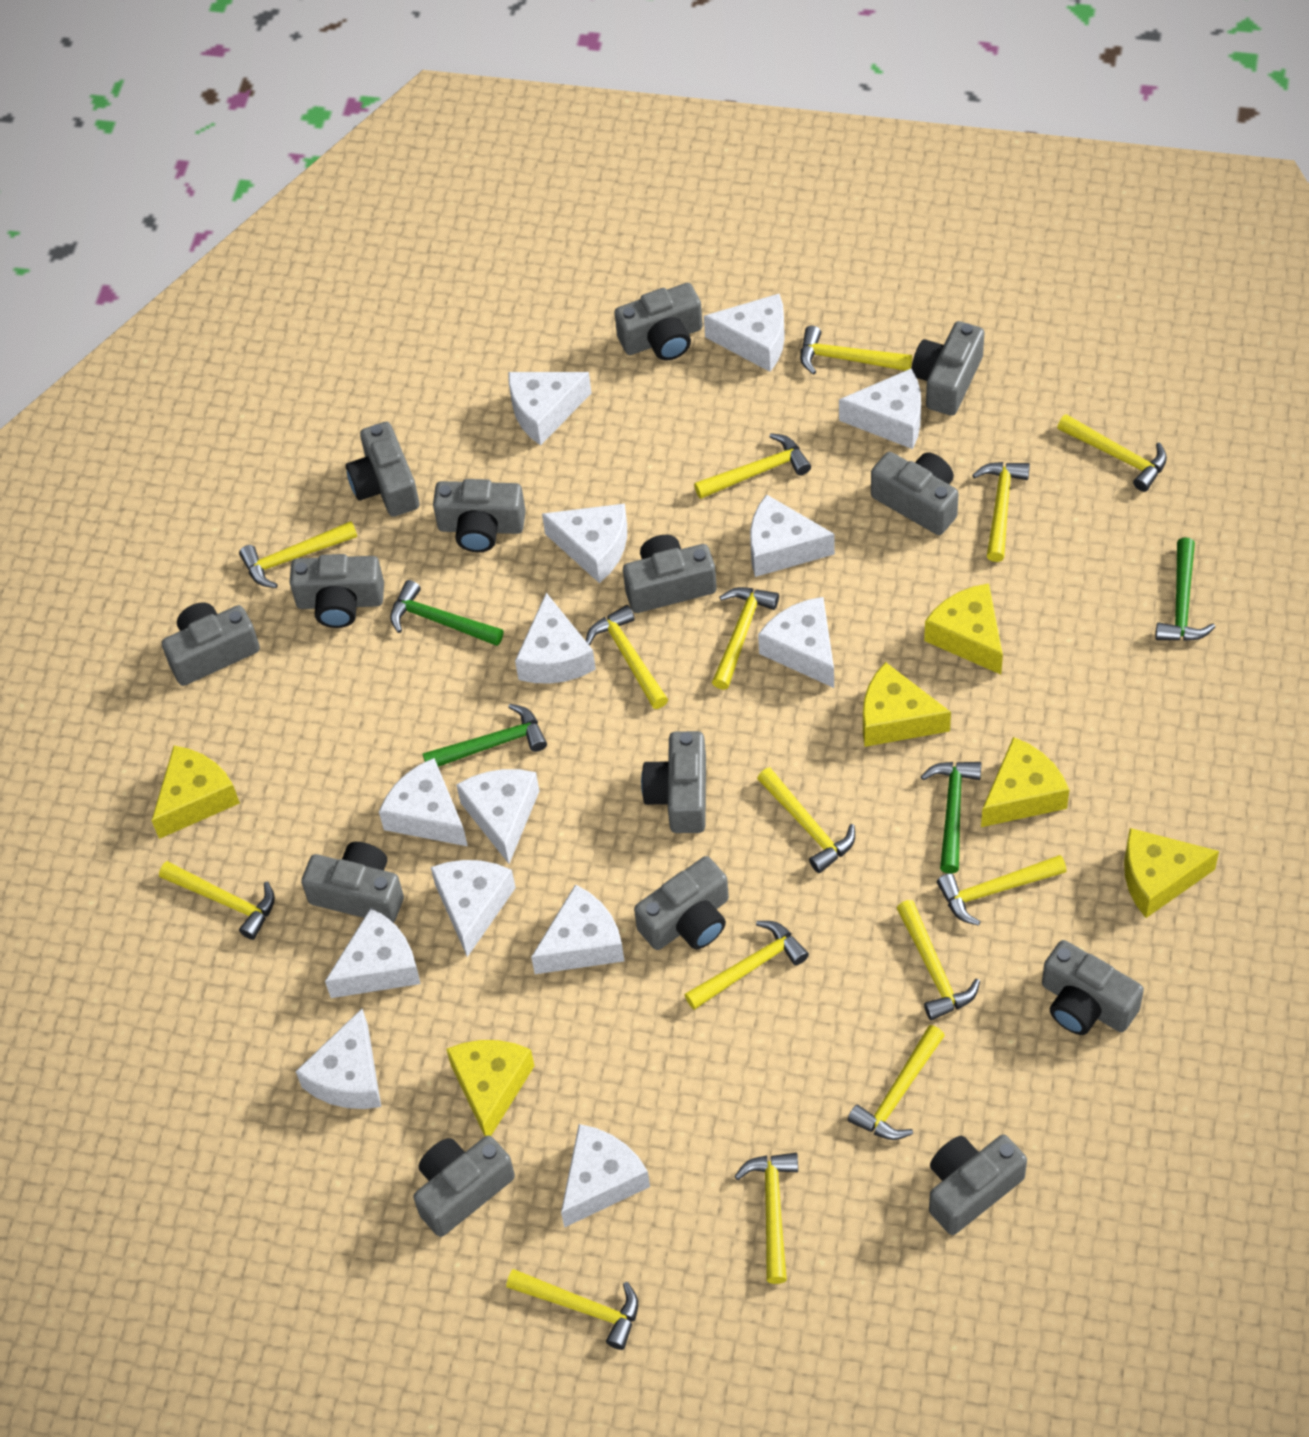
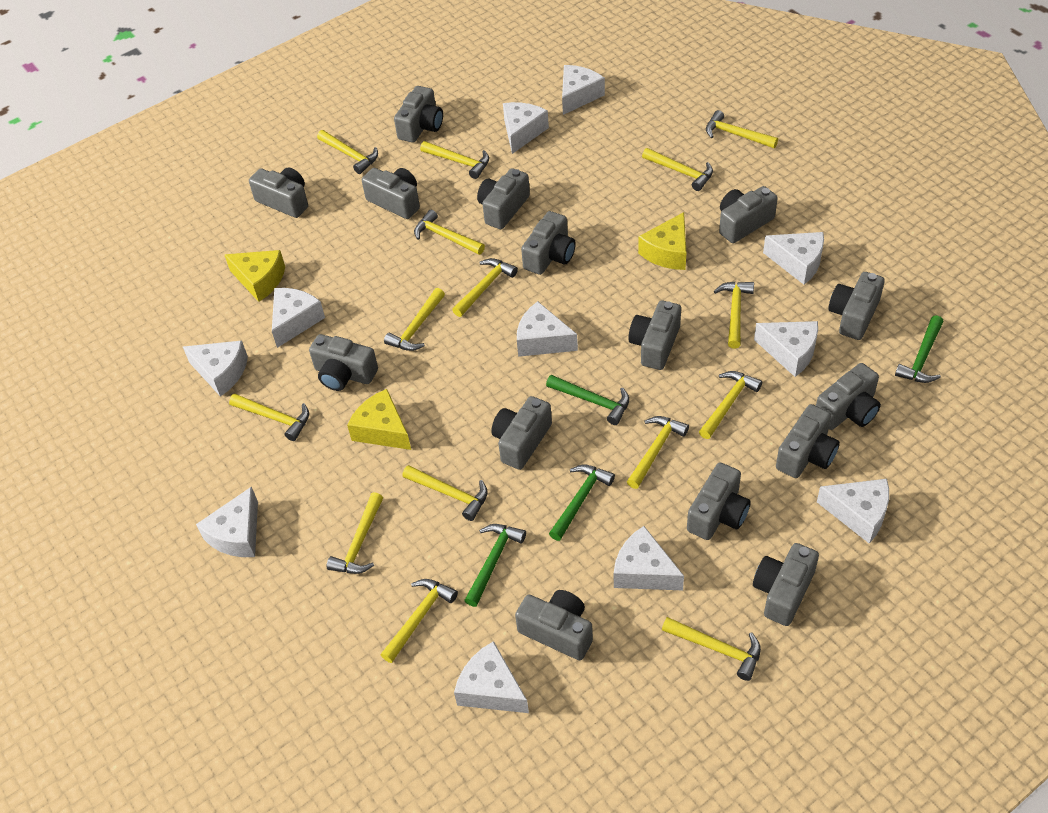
grey camera: 14 -> 15
white cheese: 14 -> 11
yellow cheese: 6 -> 3

